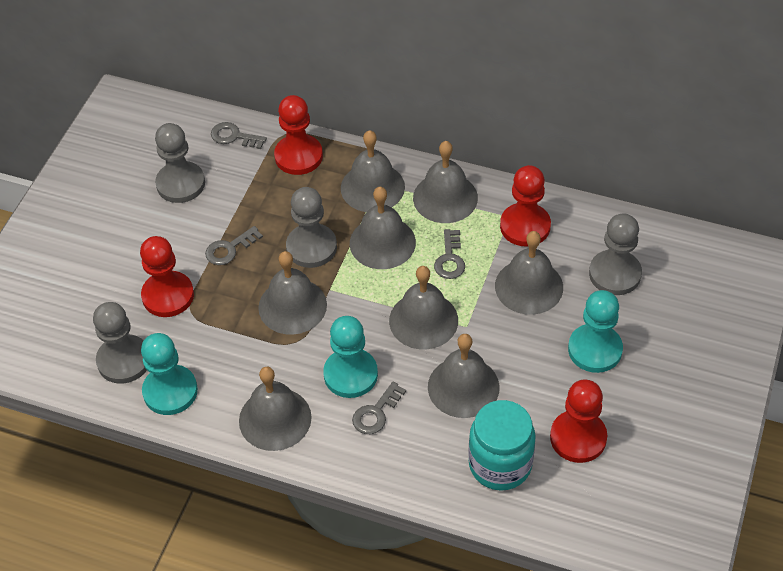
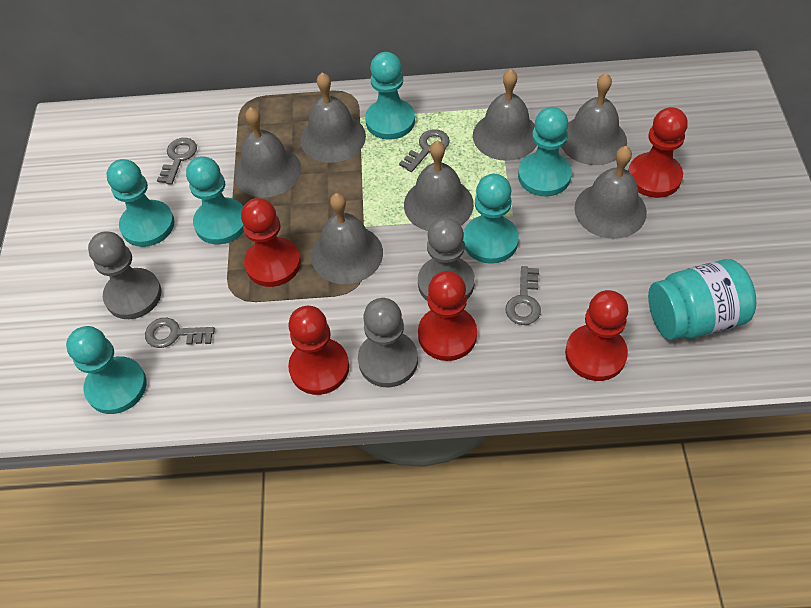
grey bell: 8 -> 7
grey pawn: 4 -> 3
red pawn: 4 -> 5
turquoise pawn: 3 -> 6

